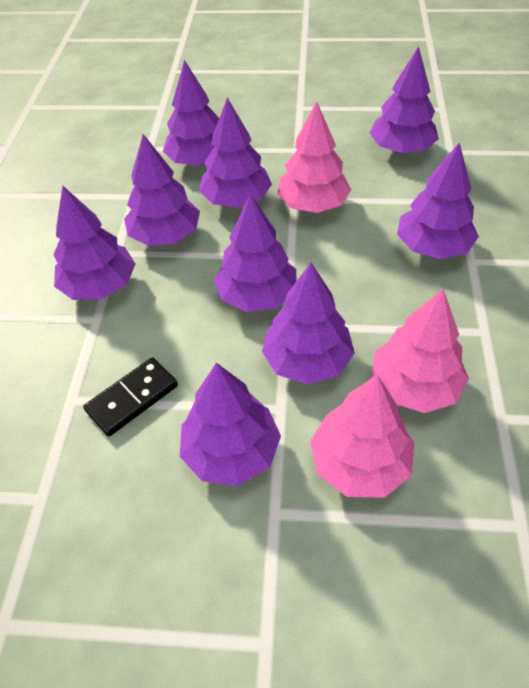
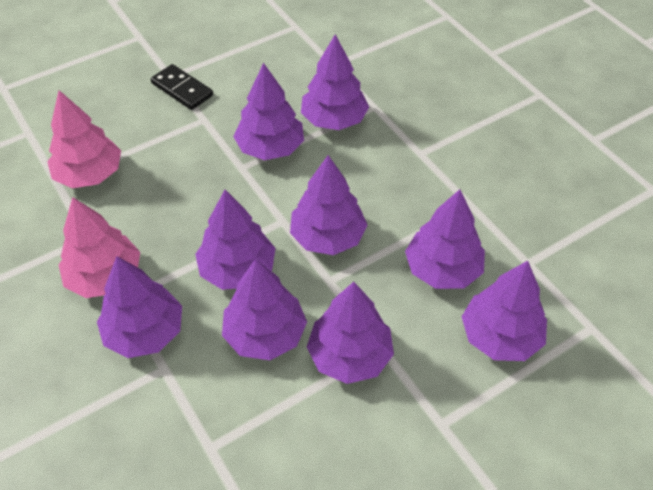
pink tree: 3 -> 2

